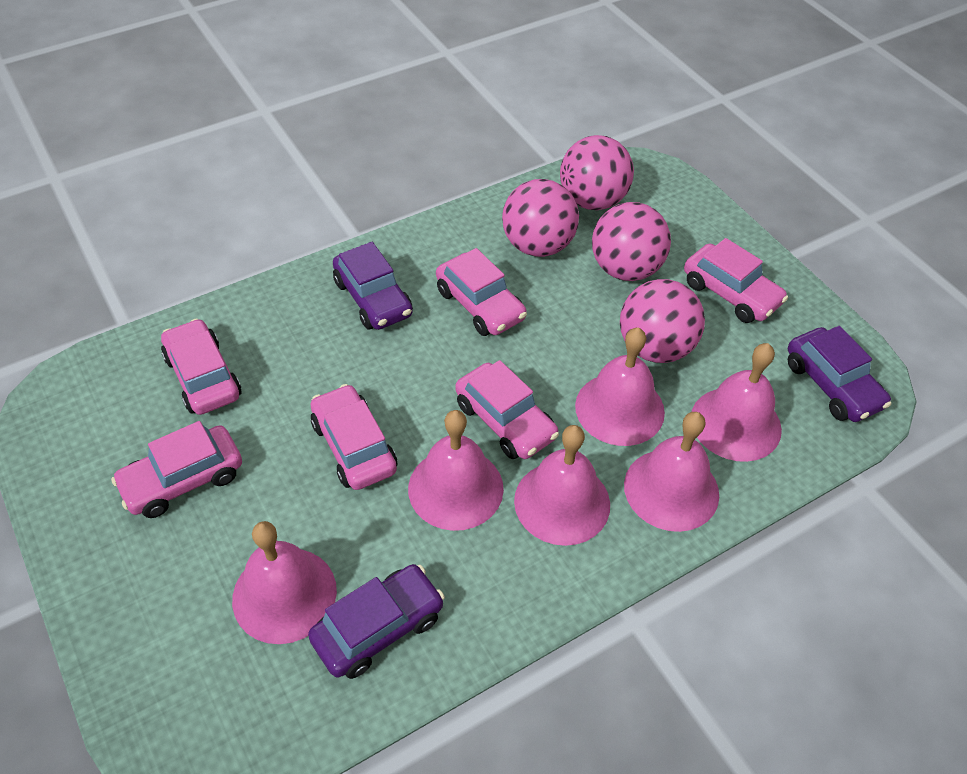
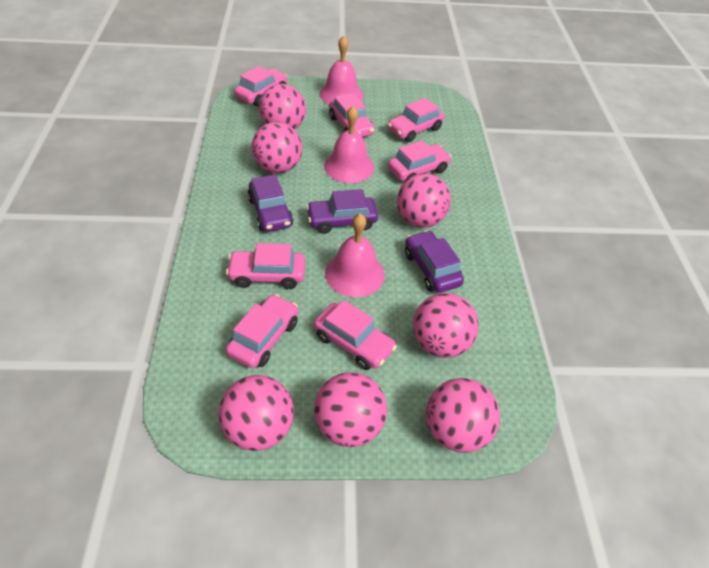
pink ball: 4 -> 7
pink bell: 6 -> 3
pink car: 6 -> 7

